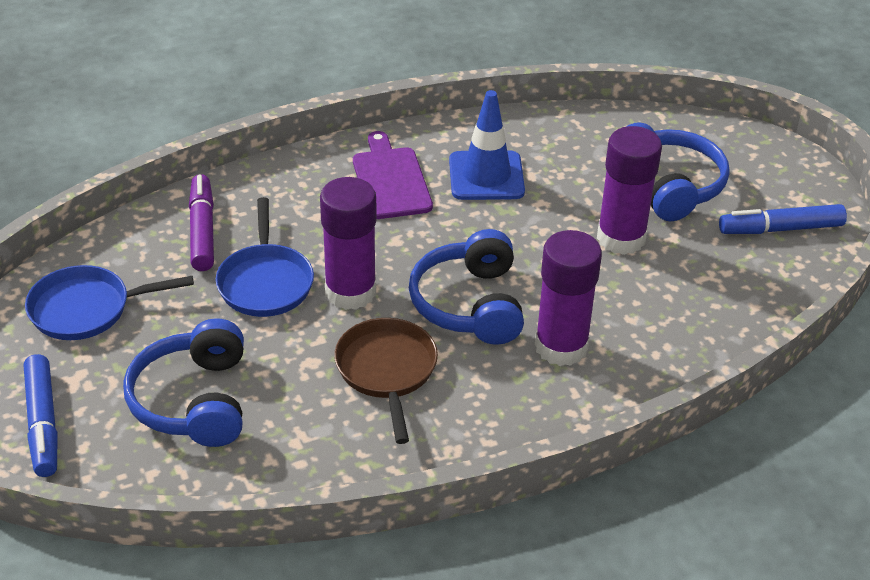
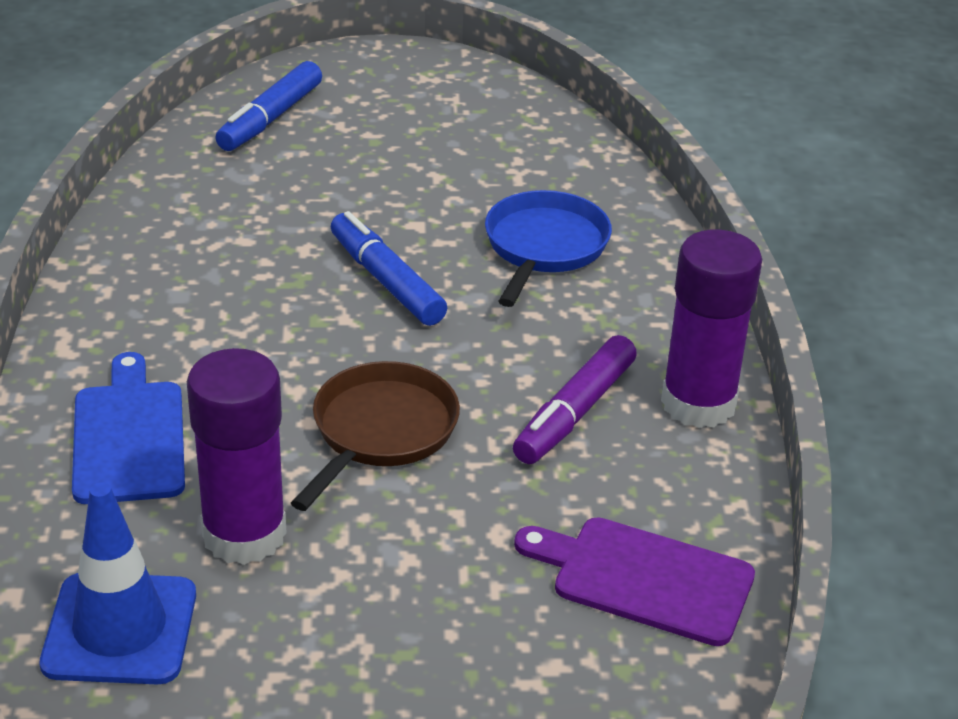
blue cutting board: 0 -> 1
blue headphones: 3 -> 0
blue pan: 2 -> 1
purple glue stick: 3 -> 2

